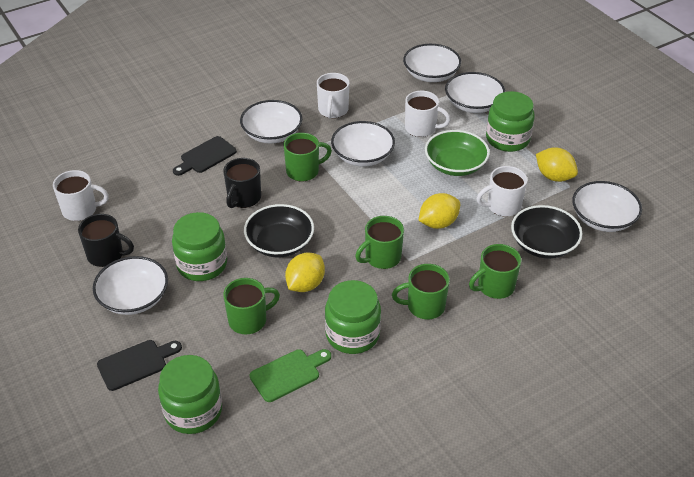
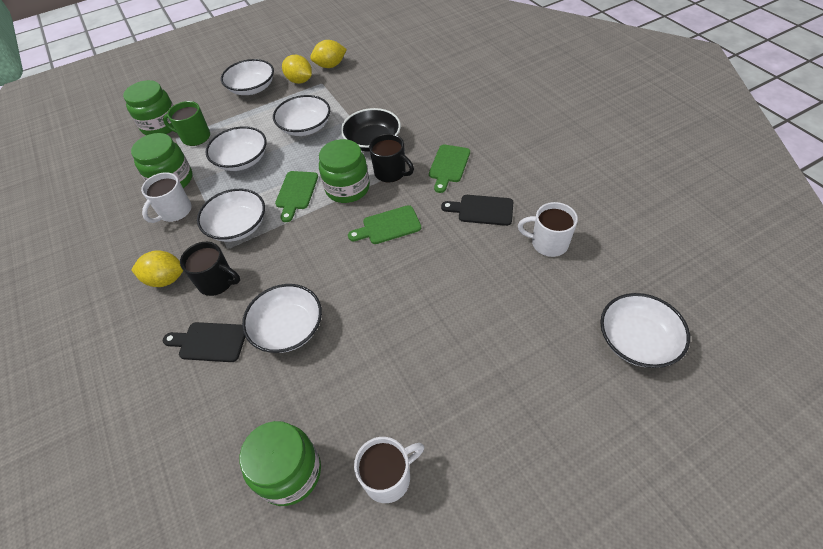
black bowl: 2 -> 1
green bowl: 1 -> 0
green cutting board: 1 -> 3
green mug: 5 -> 1
white mug: 4 -> 3

